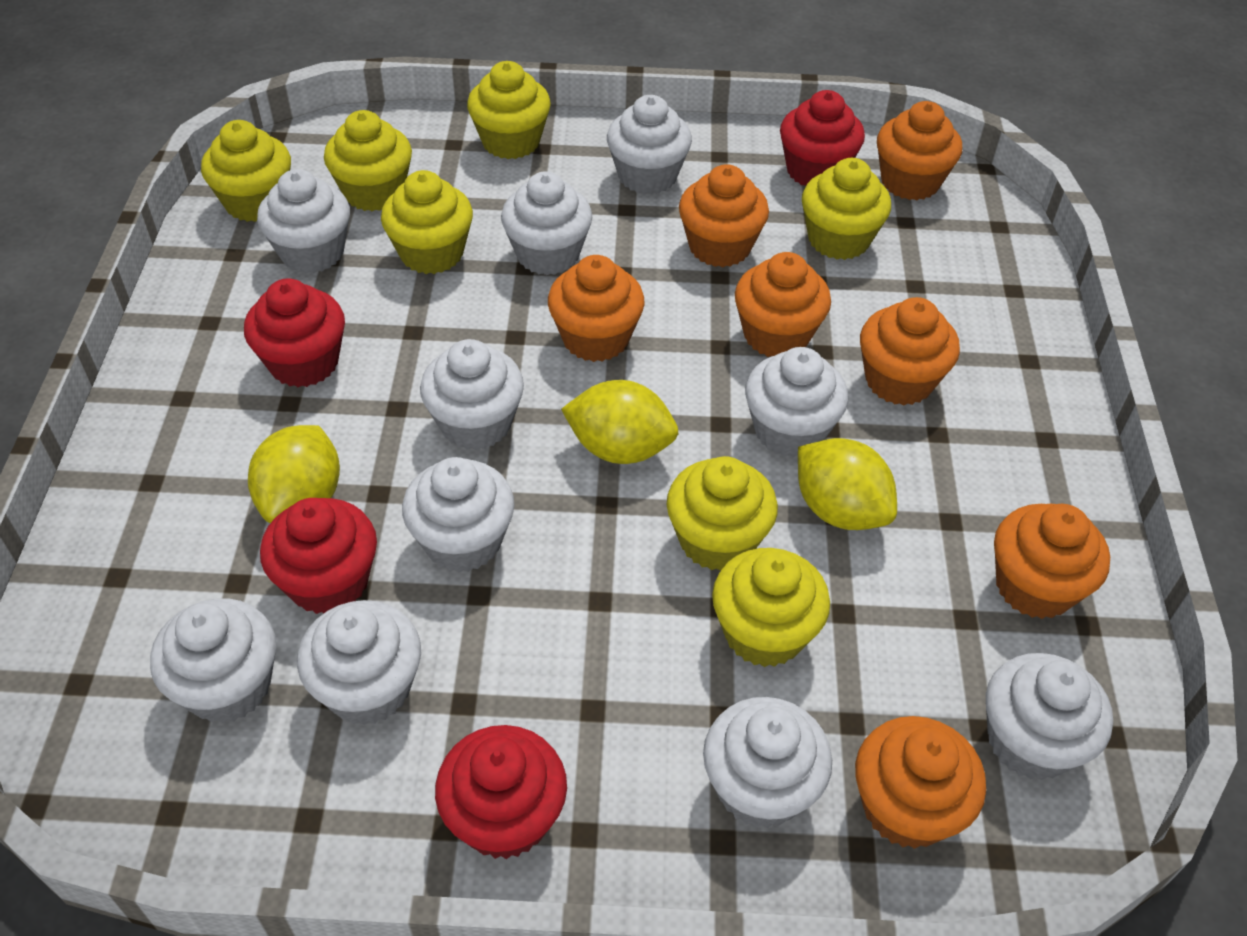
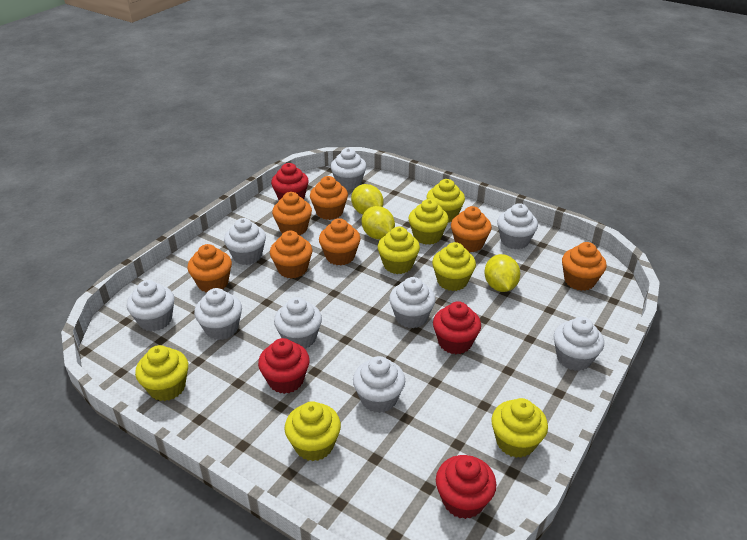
white cupcake: 10 -> 9

